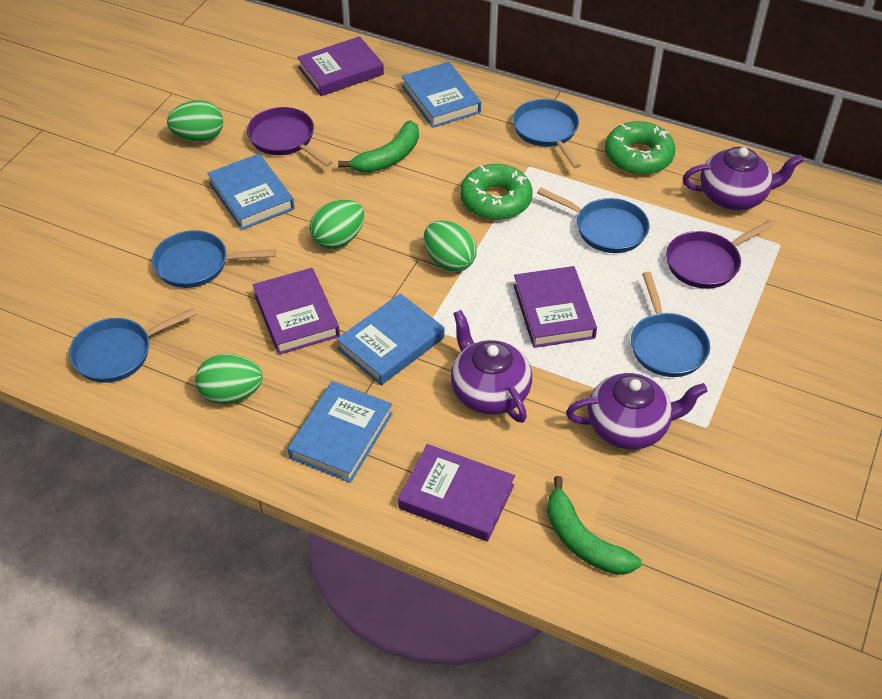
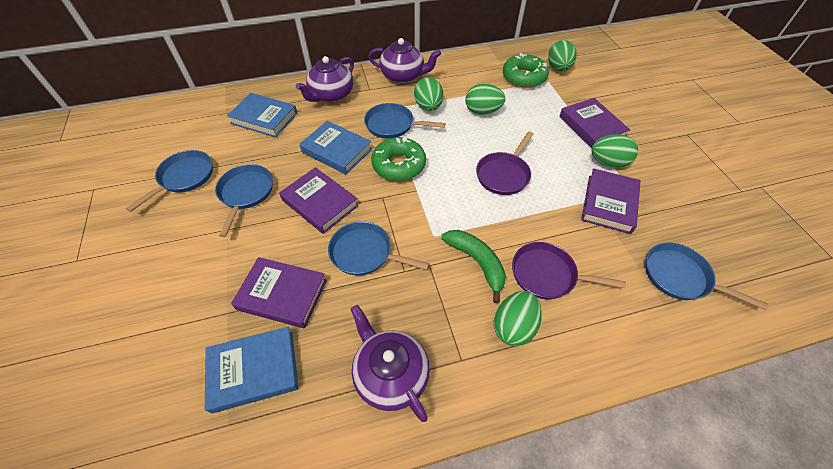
blue book: 4 -> 3
green banana: 2 -> 1
green egg: 4 -> 5

